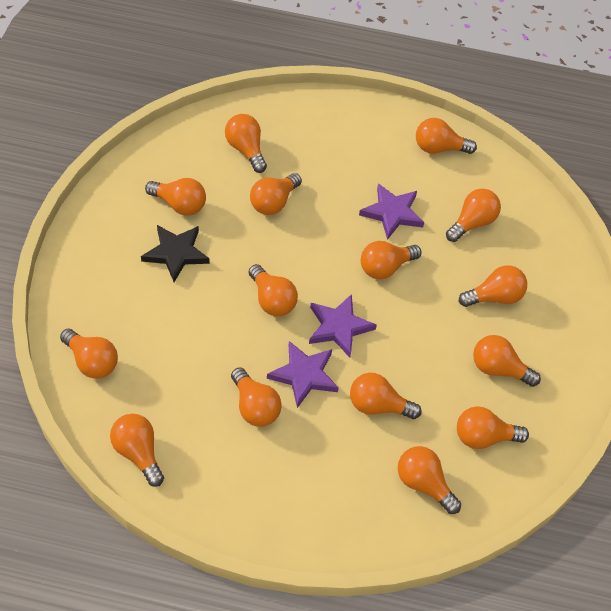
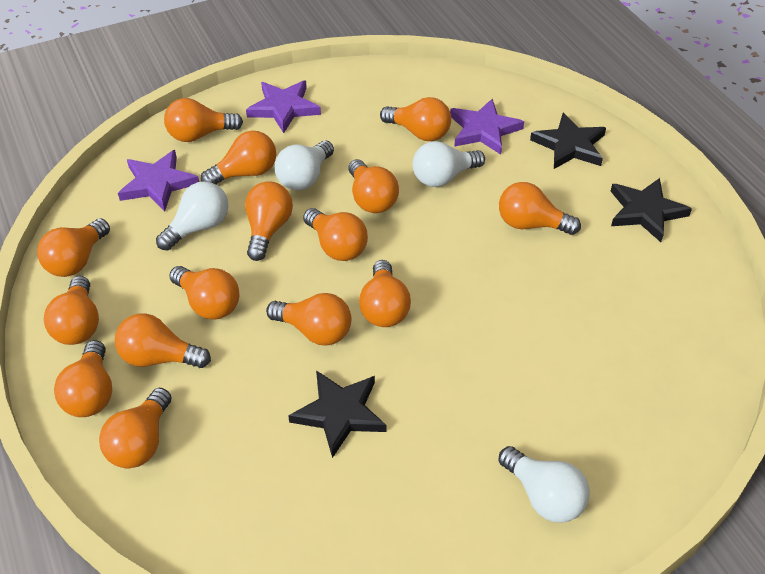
black star: 1 -> 3
white light bulb: 0 -> 4

